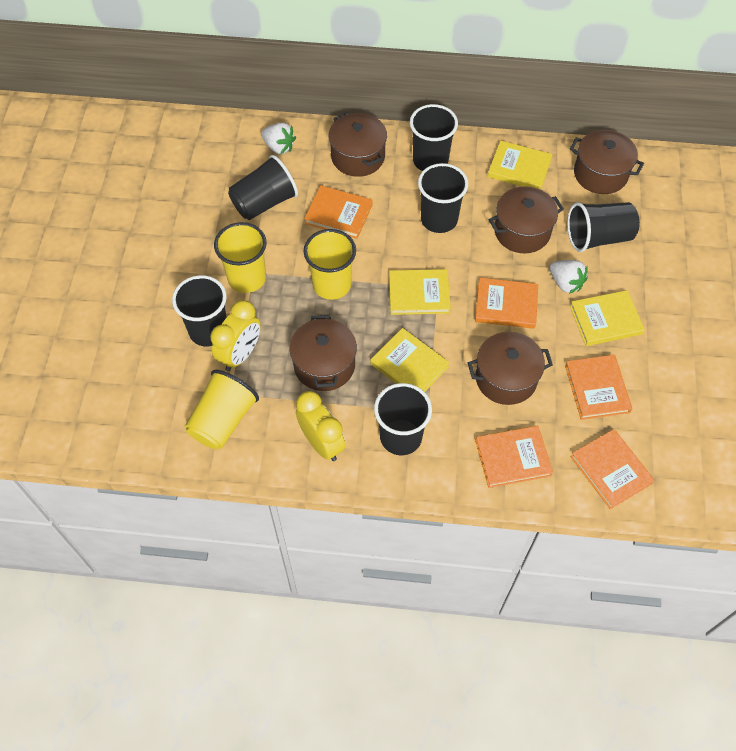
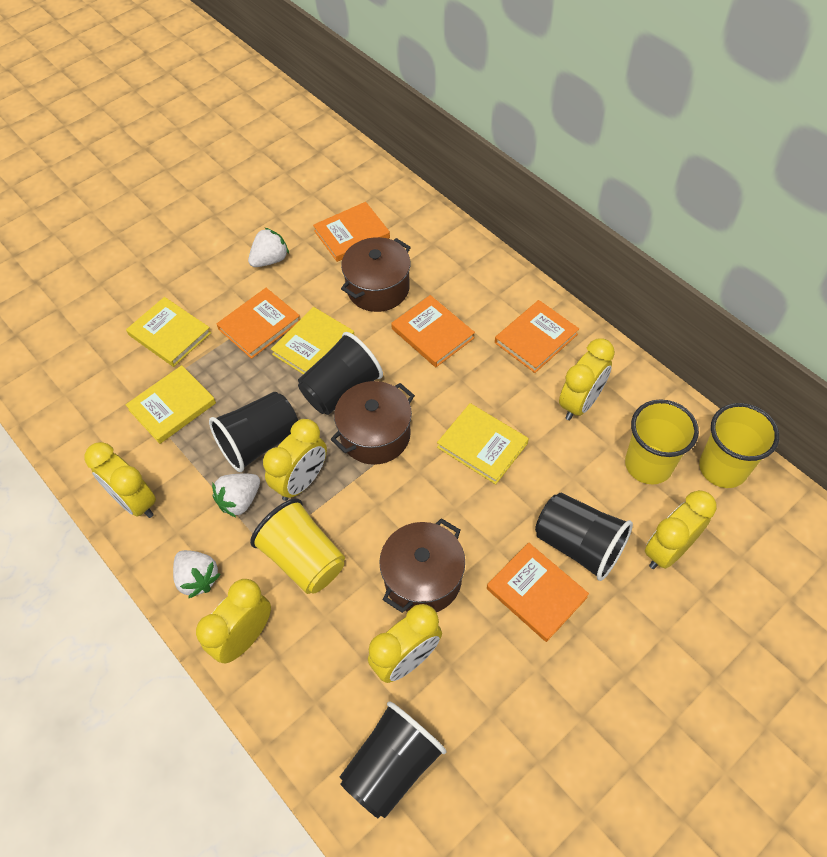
black cup: 6 -> 4
brown pot: 5 -> 3
white strawberry: 2 -> 3
yellow clock: 2 -> 6

